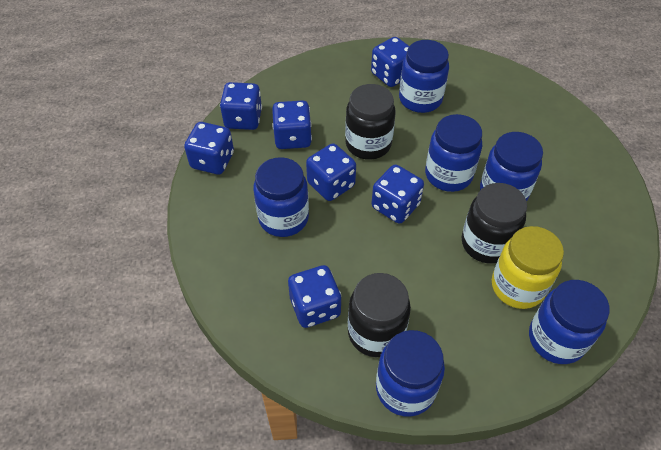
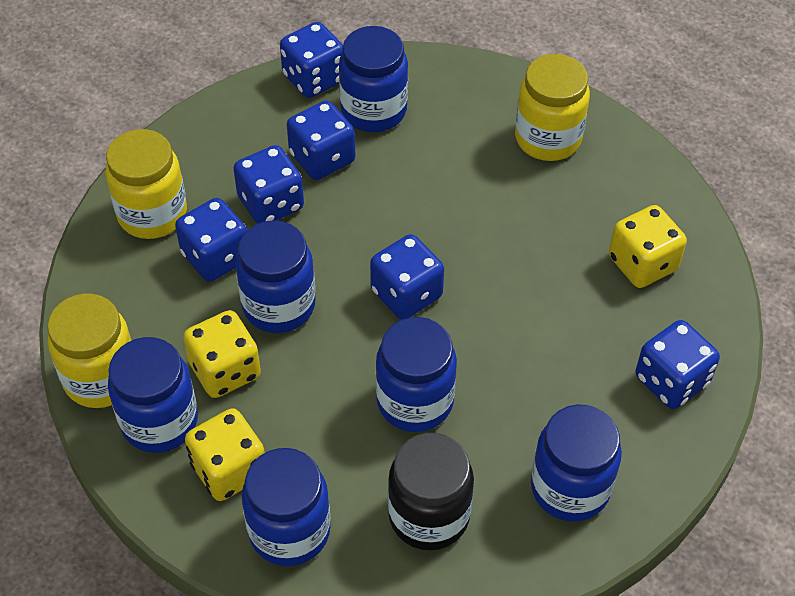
black jar: 3 -> 1
blue dice: 7 -> 6
yellow dice: 0 -> 3
yellow jar: 1 -> 3

